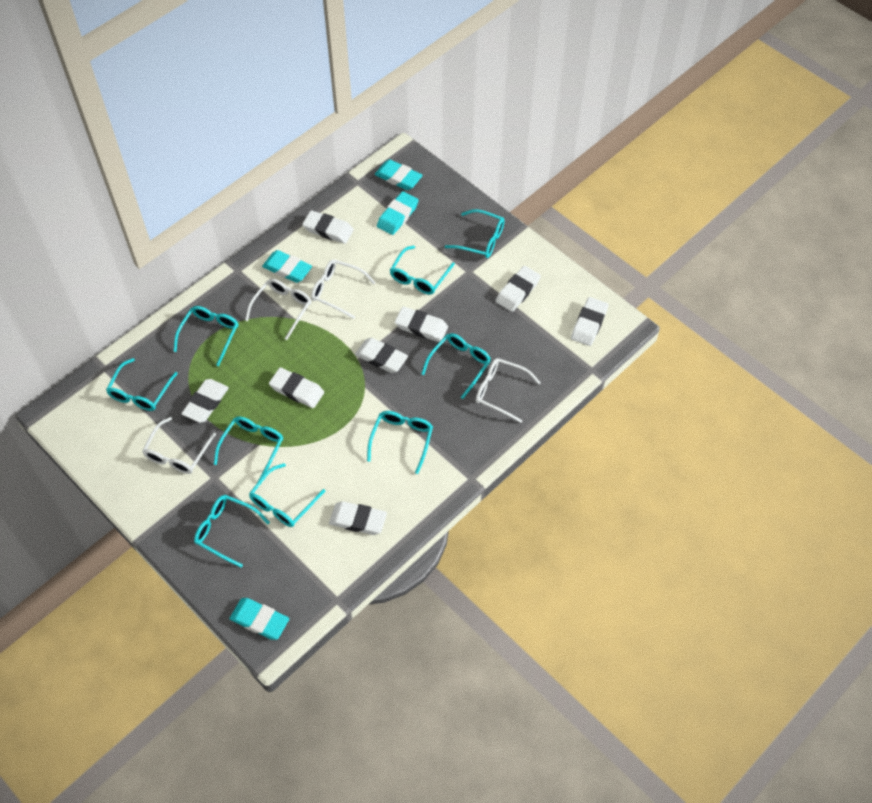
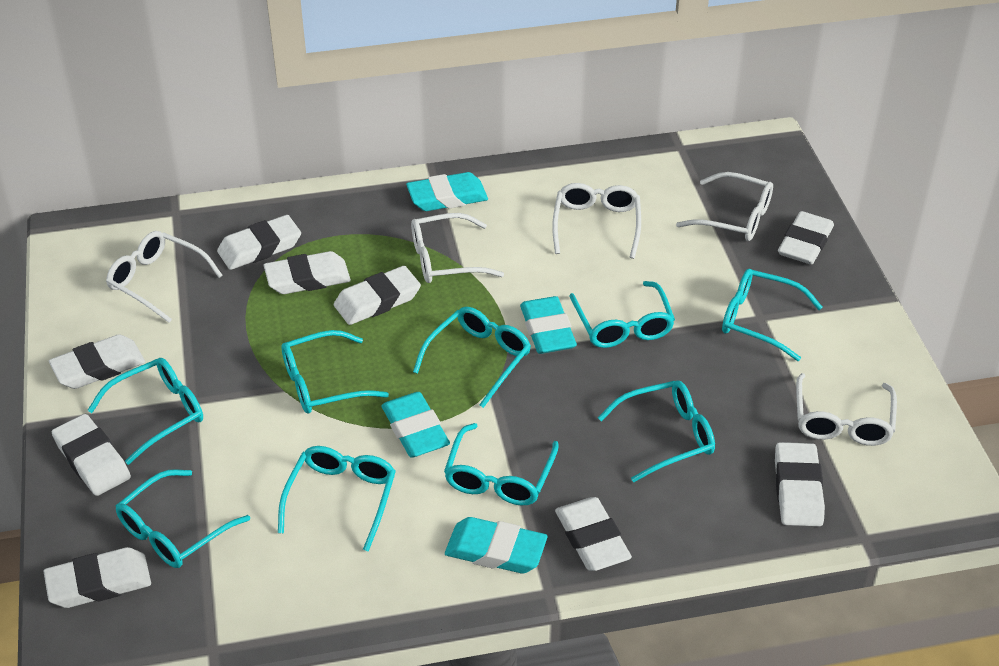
white eraser: 8 -> 9
white glasses: 4 -> 5

